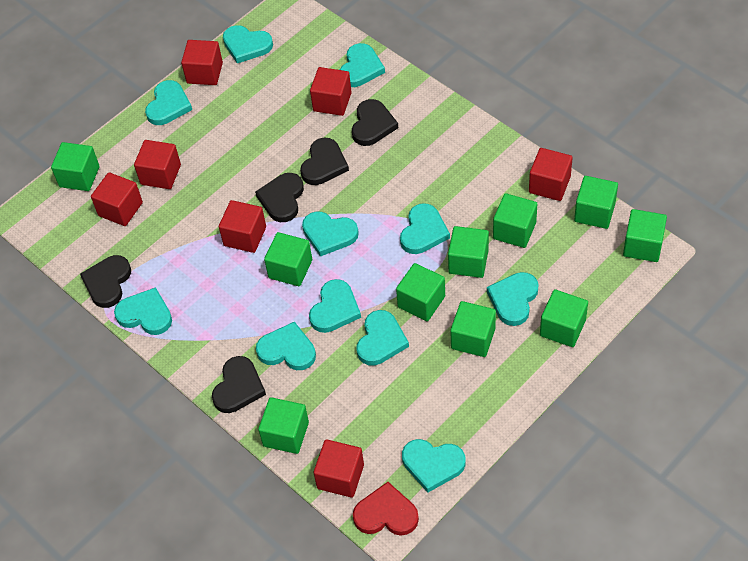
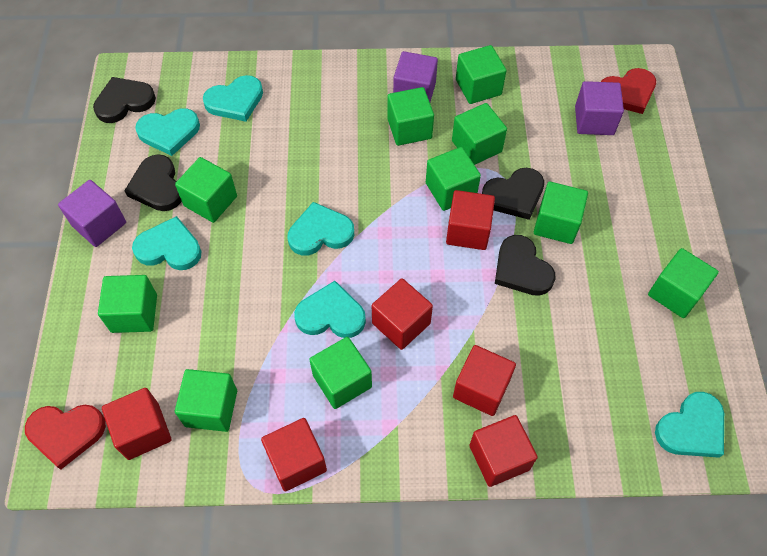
black heart: 5 -> 4
purple cube: 0 -> 3
red cube: 7 -> 6
red heart: 1 -> 2
turquoise heart: 11 -> 6

